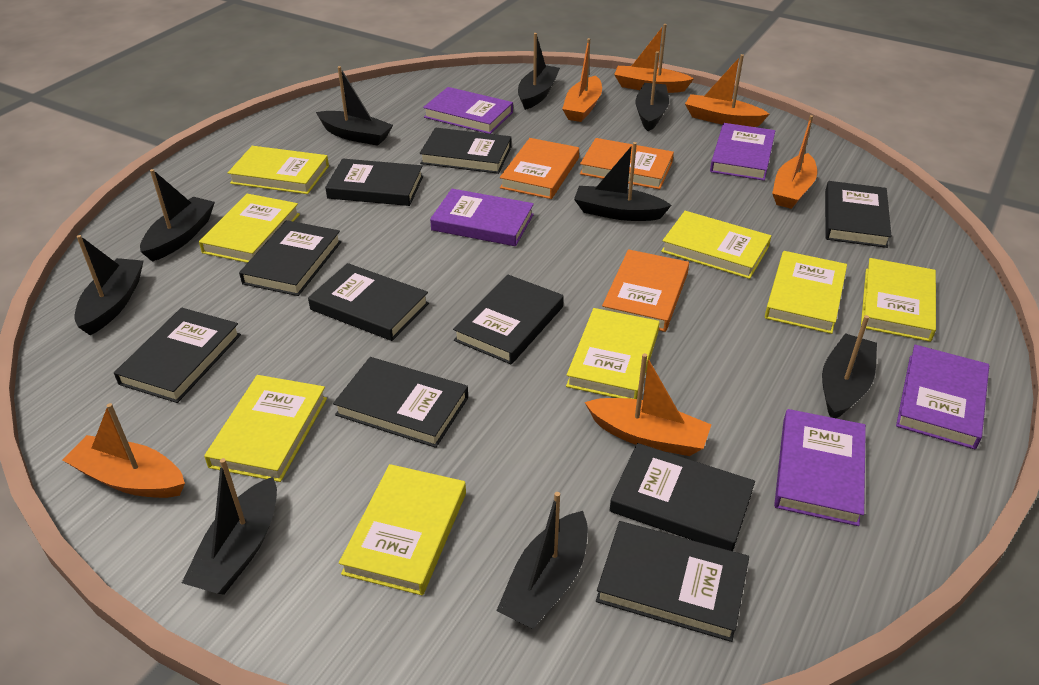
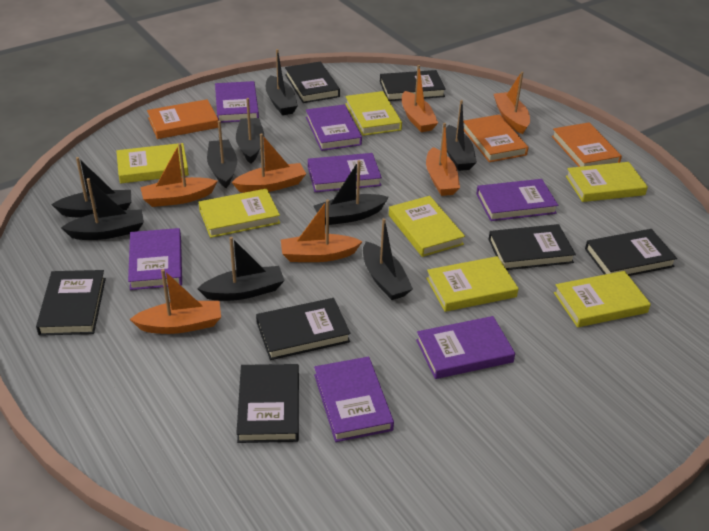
black book: 10 -> 7
orange boat: 6 -> 7
purple book: 5 -> 7
yellow book: 8 -> 7

